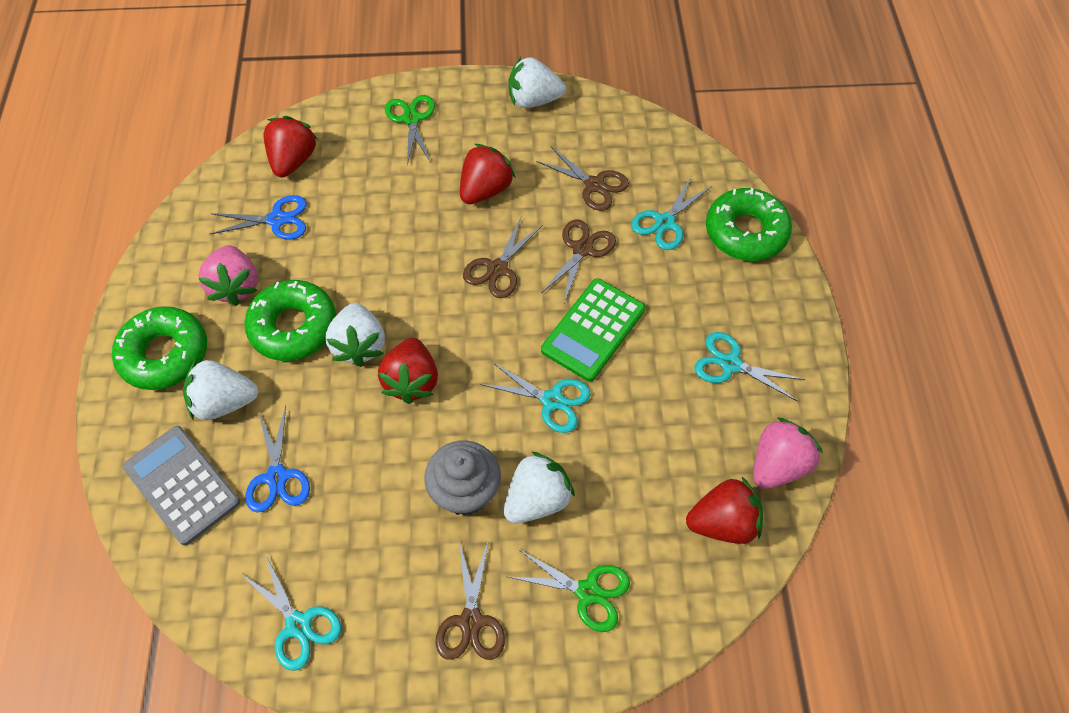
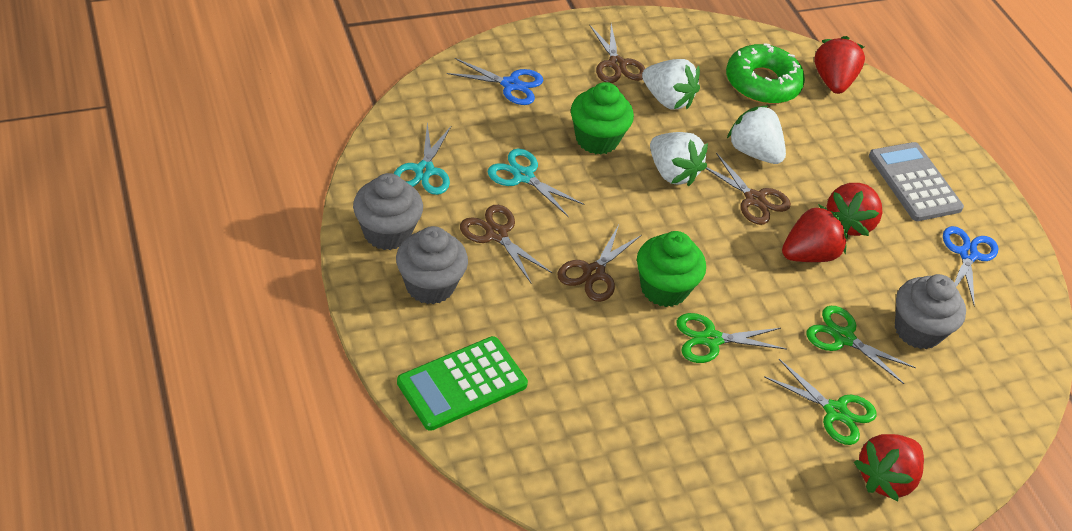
green cupcake: 0 -> 2
green donut: 3 -> 1
green scissors: 2 -> 3
grey cupcake: 1 -> 3
pink strawberry: 2 -> 0
turquoise scissors: 4 -> 2
white strawberry: 4 -> 3

